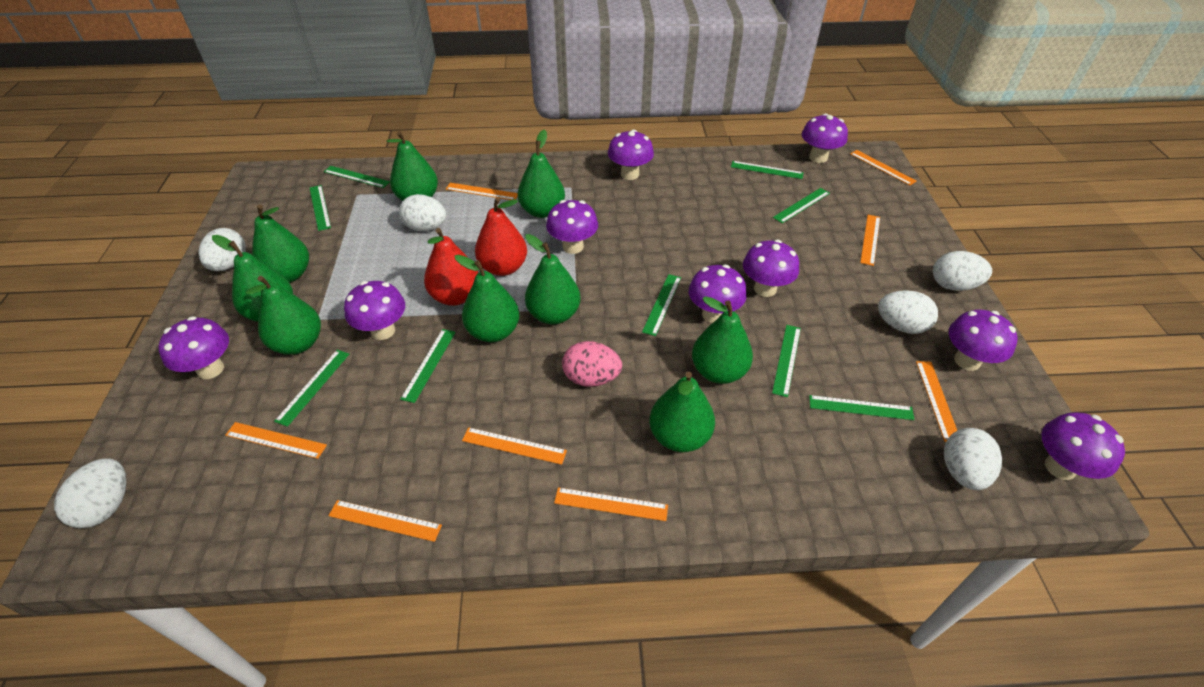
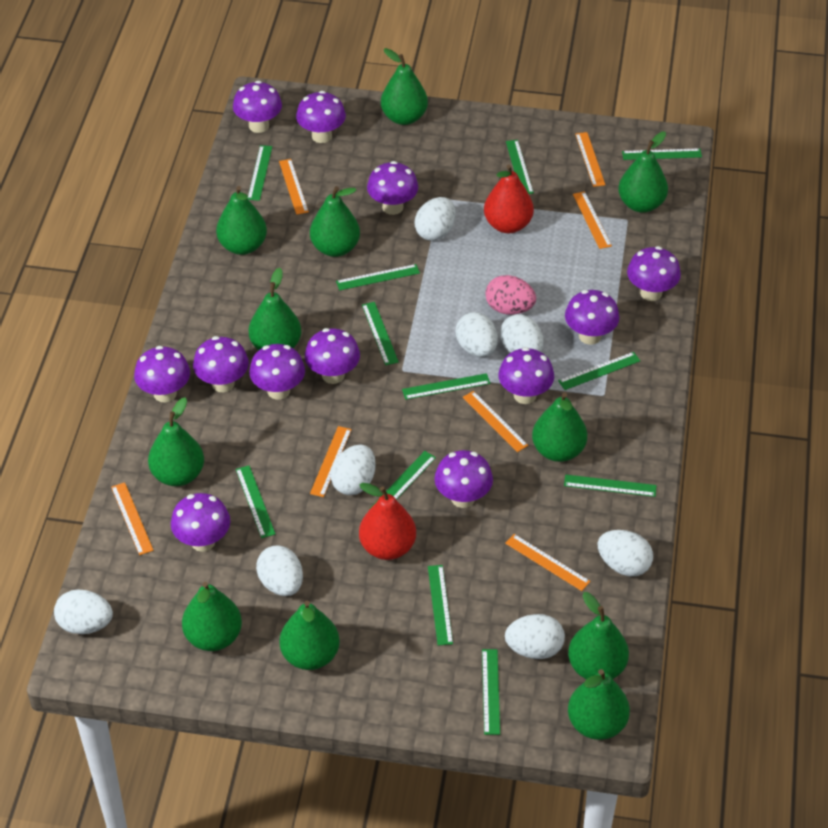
green pear: 9 -> 11
green ruler: 9 -> 12
orange ruler: 8 -> 7
purple mushroom: 9 -> 12
white egg: 6 -> 8

